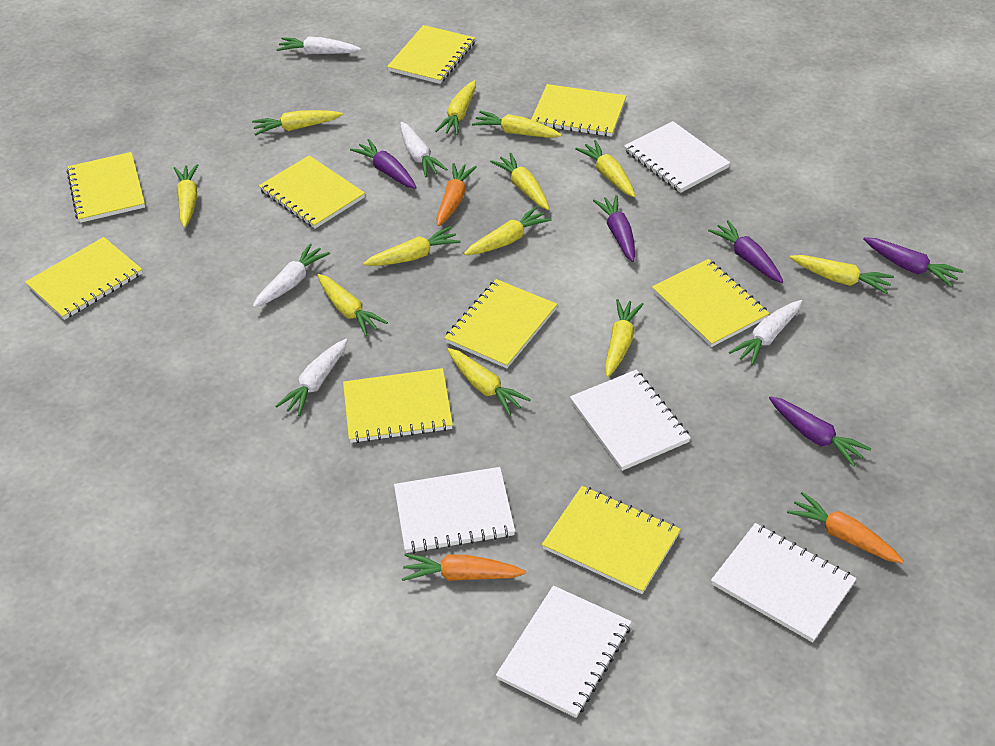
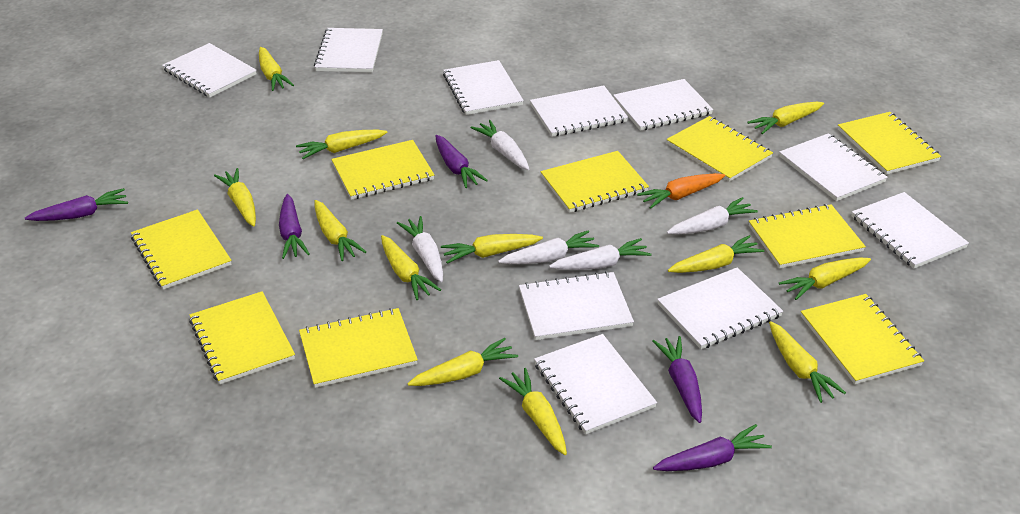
orange carrot: 3 -> 1
white notebook: 5 -> 10

